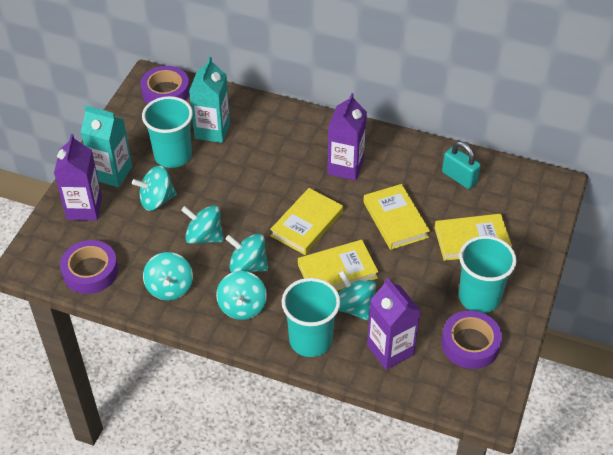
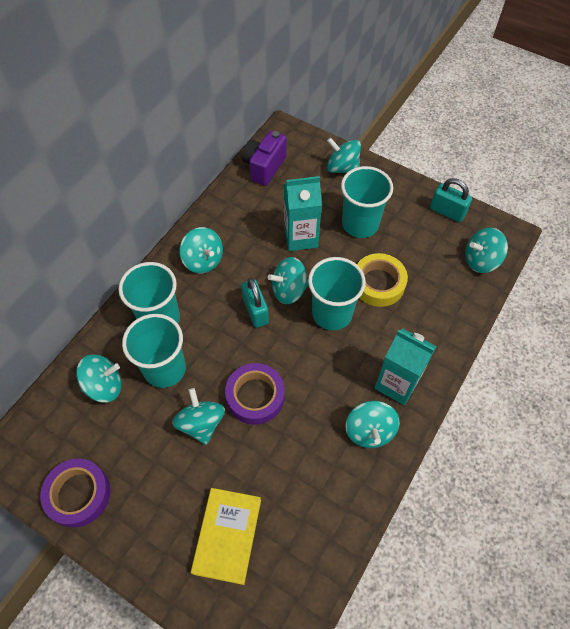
purple camera: 0 -> 1
purple carton: 3 -> 0
purple tape: 3 -> 2
turquoise cup: 3 -> 4
turquoise padlock: 1 -> 2
turquoise spinning top: 6 -> 7
yellow book: 4 -> 1
yellow tape: 0 -> 1

